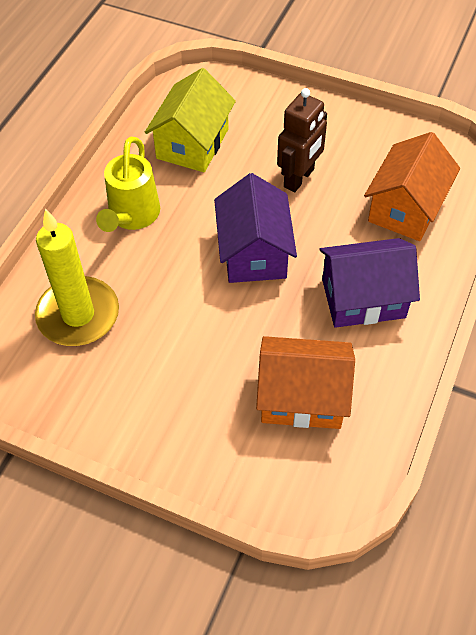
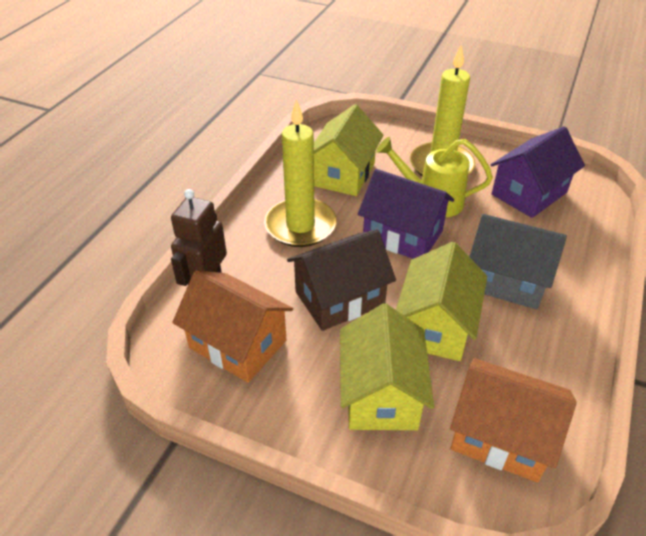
brown house: 0 -> 1
grey house: 0 -> 1
yellow candle: 1 -> 2
yellow house: 1 -> 3

